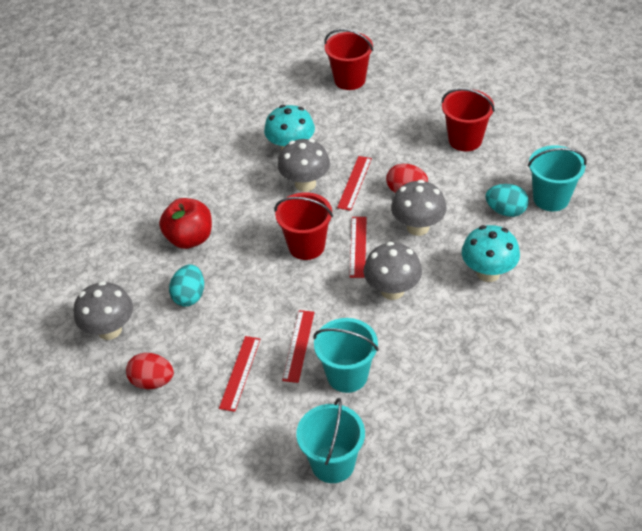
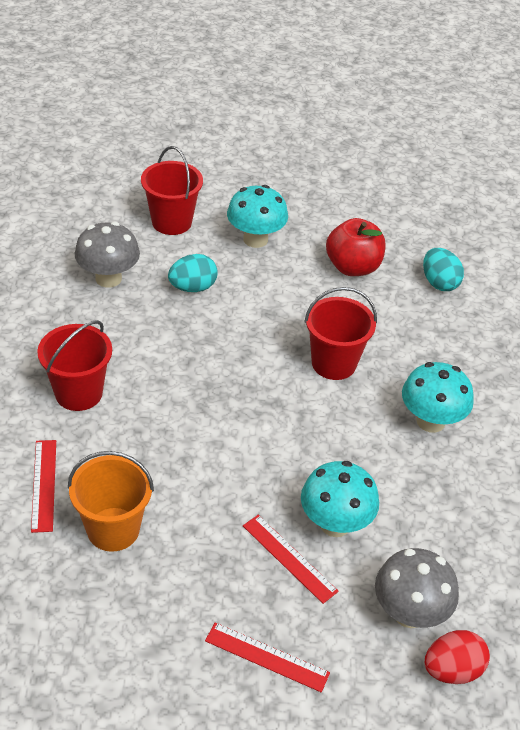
grey mushroom: 4 -> 2
orange bucket: 0 -> 1
red egg: 2 -> 1
red ruler: 4 -> 3
turquoise bucket: 3 -> 0
turquoise mushroom: 2 -> 3

